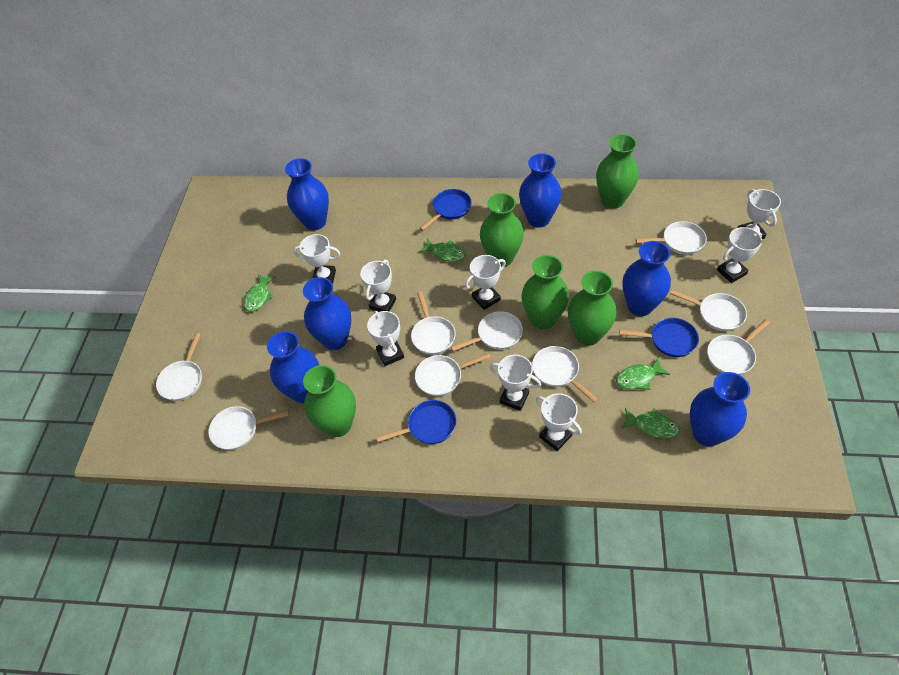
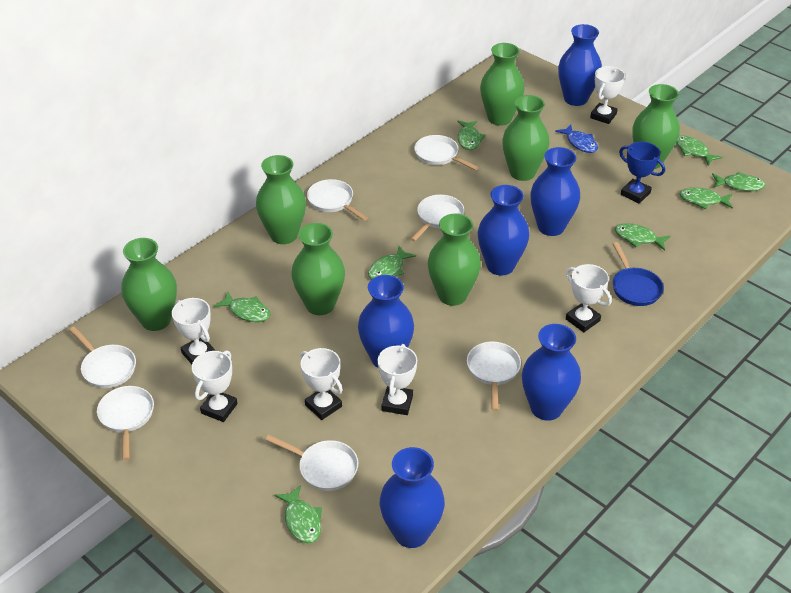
blue fish: 0 -> 1
blue pan: 3 -> 1
blue trophy: 0 -> 1
green fish: 4 -> 8
green vase: 5 -> 7
white pan: 9 -> 7
white trophy: 8 -> 6

